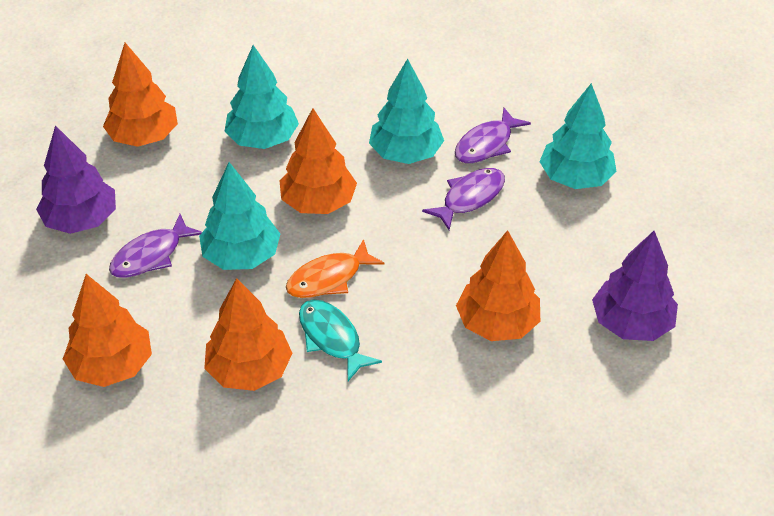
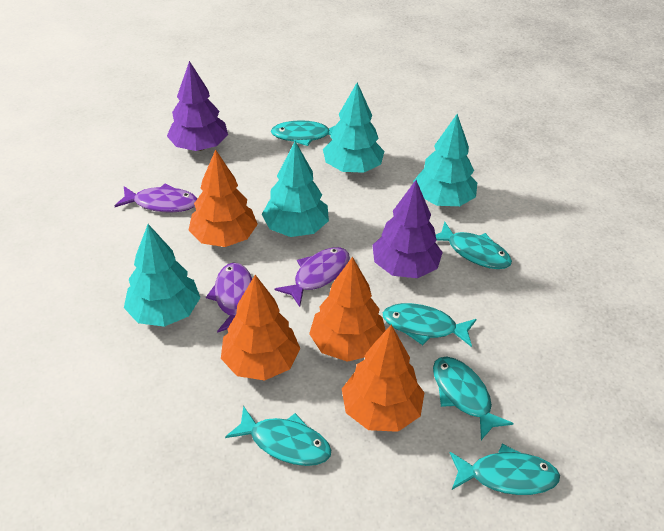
orange fish: 1 -> 0
orange tree: 5 -> 4
turquoise fish: 1 -> 6

